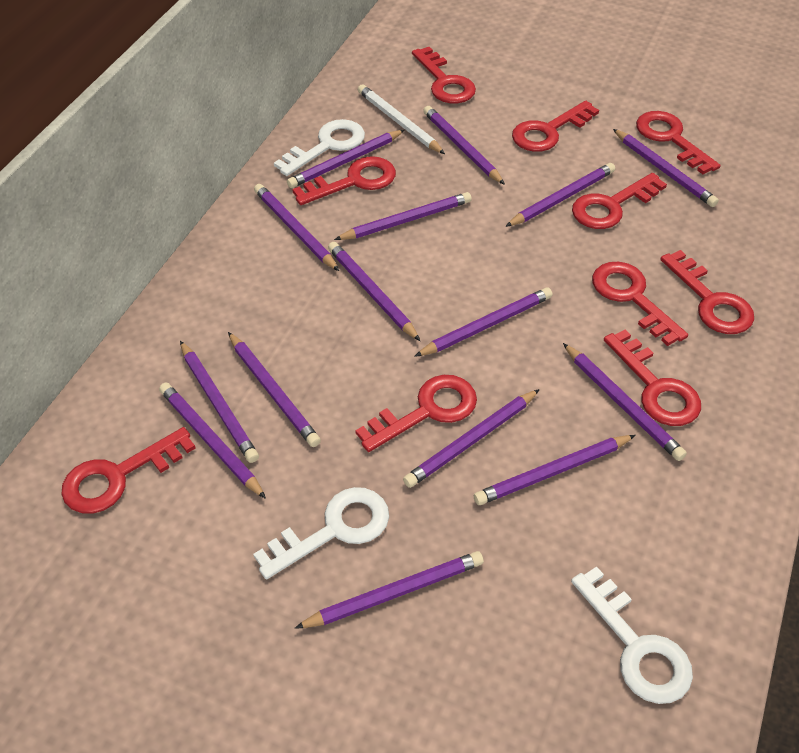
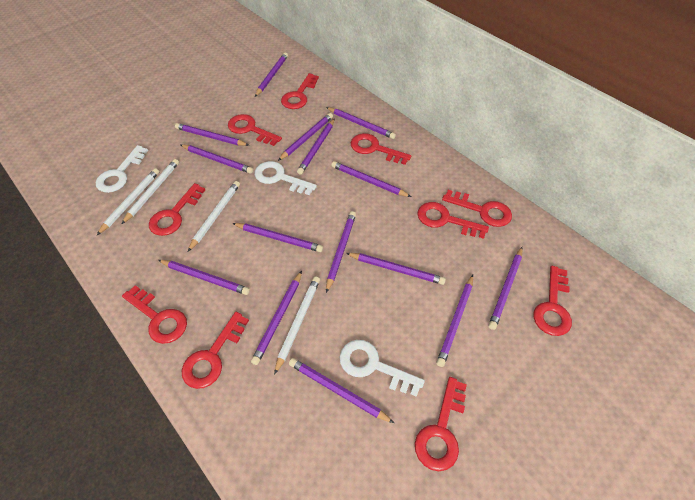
white pencil: 1 -> 4

